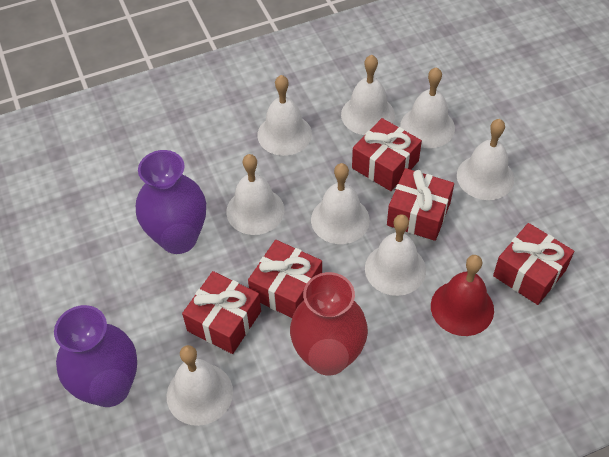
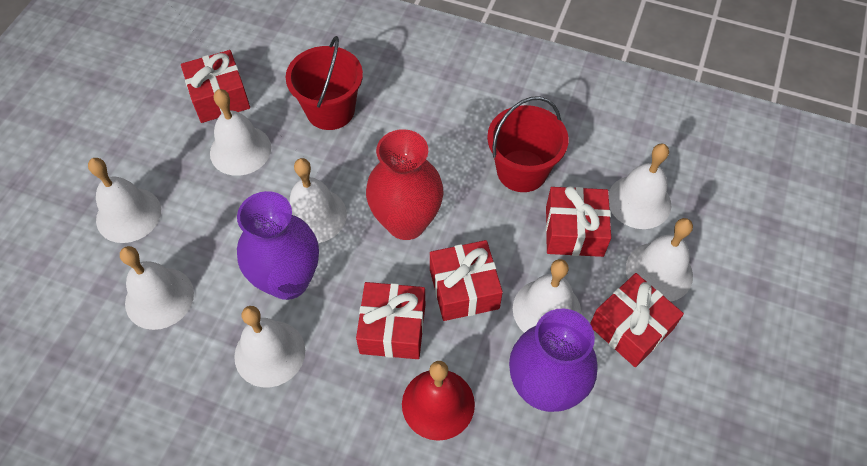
red bucket: 0 -> 2

